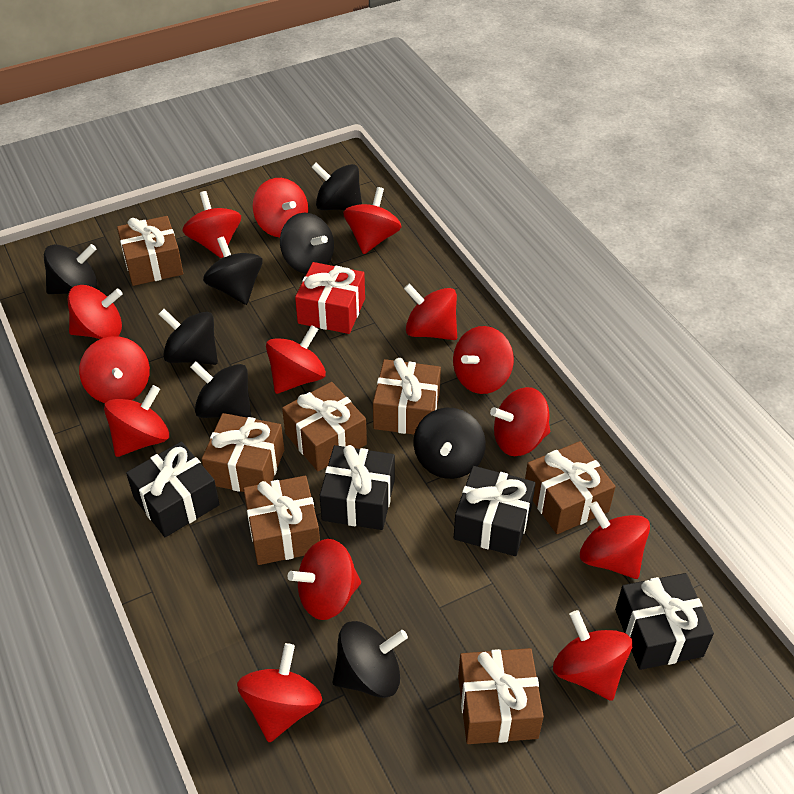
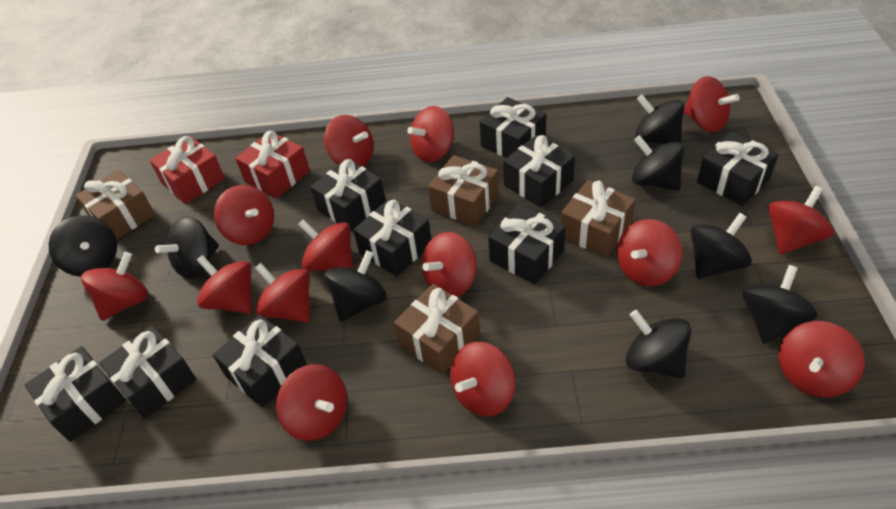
black gift: 4 -> 9
brown gift: 7 -> 4
red gift: 1 -> 2

